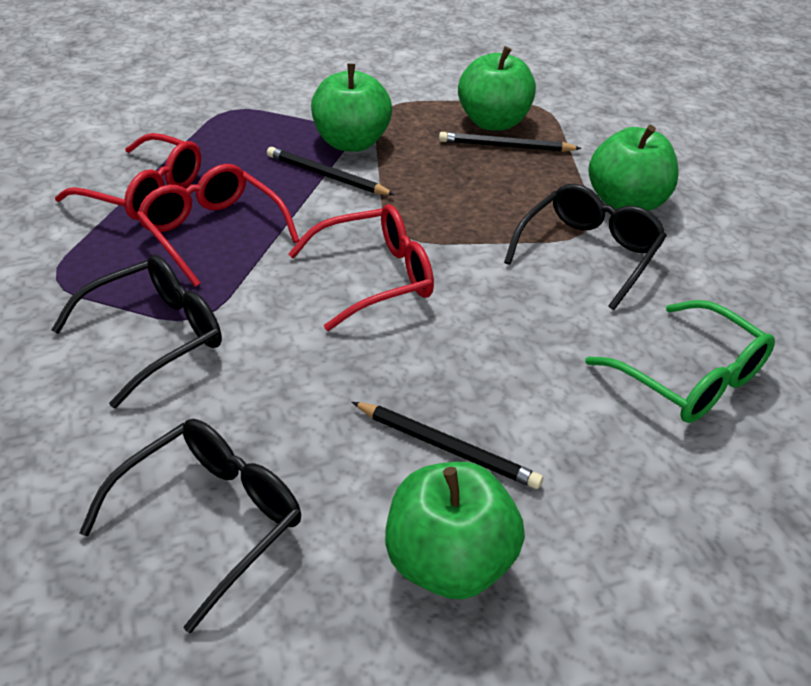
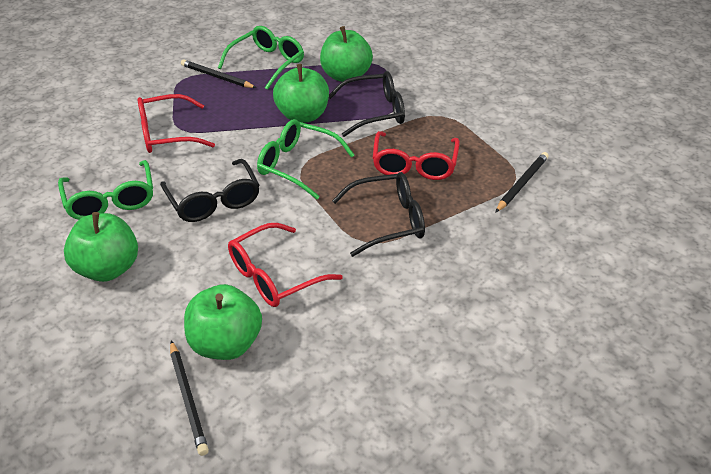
green glasses: 1 -> 3

